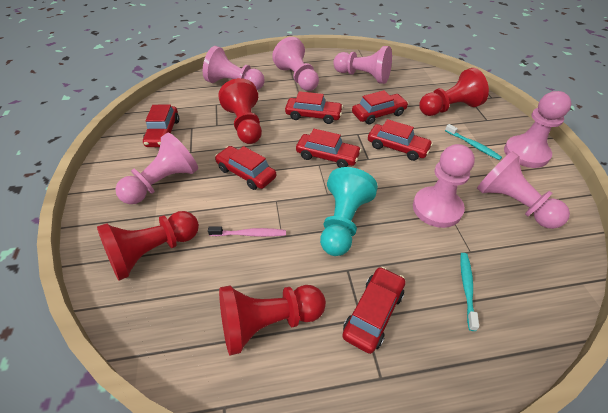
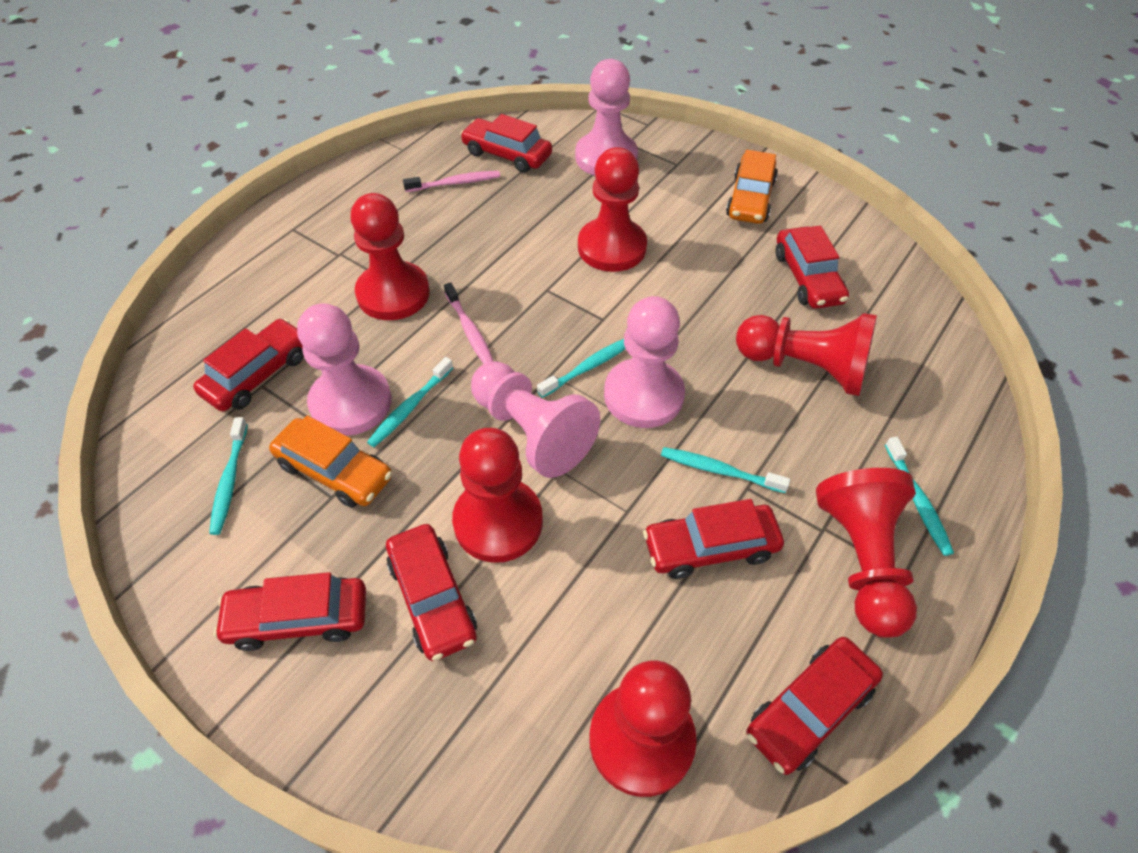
orange car: 0 -> 2
pink pawn: 7 -> 4
pink toothbrush: 1 -> 2
red pawn: 4 -> 6
turquoise pawn: 1 -> 0
turquoise toothbrush: 2 -> 5

